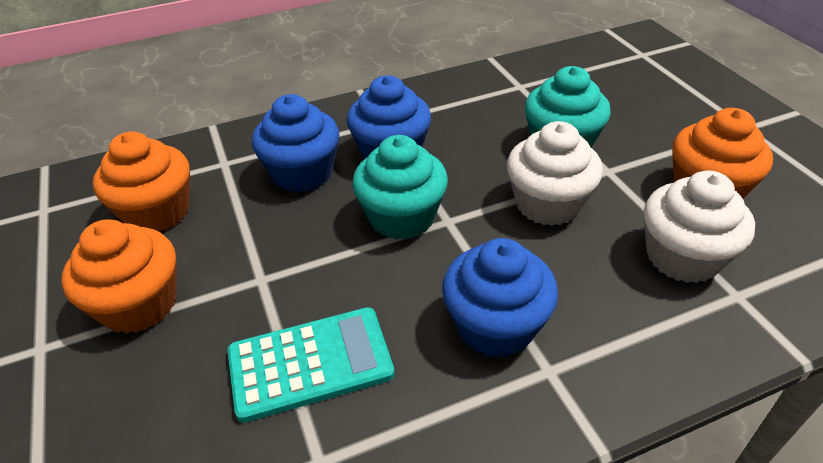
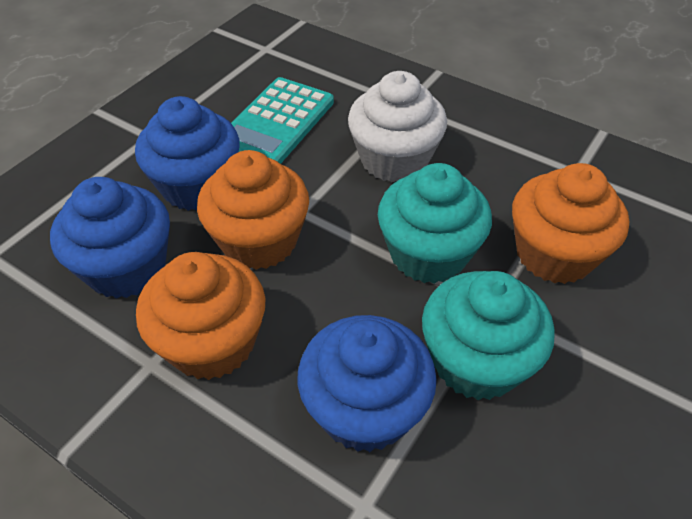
white cupcake: 2 -> 1

